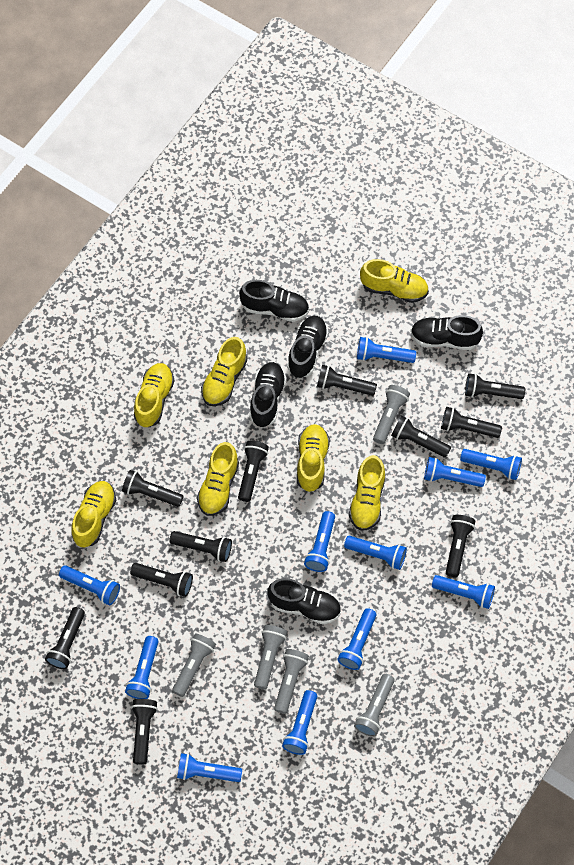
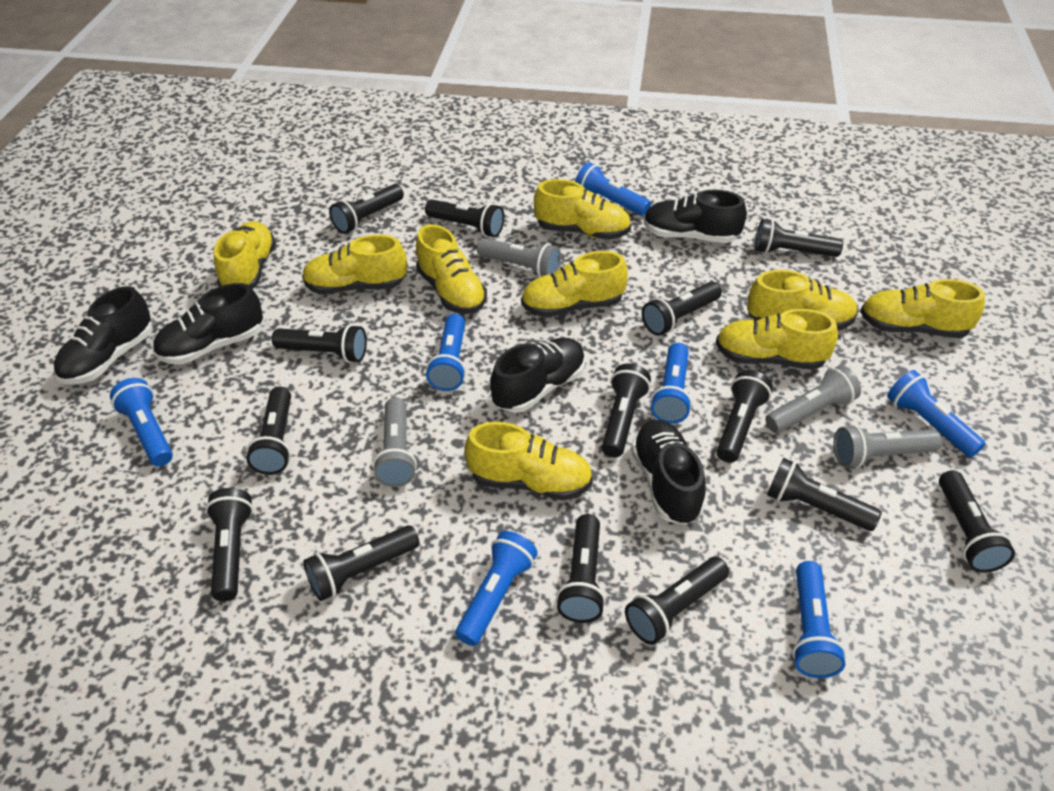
black flashlight: 11 -> 14
blue flashlight: 11 -> 7
grey flashlight: 5 -> 4
yellow shoe: 7 -> 9

